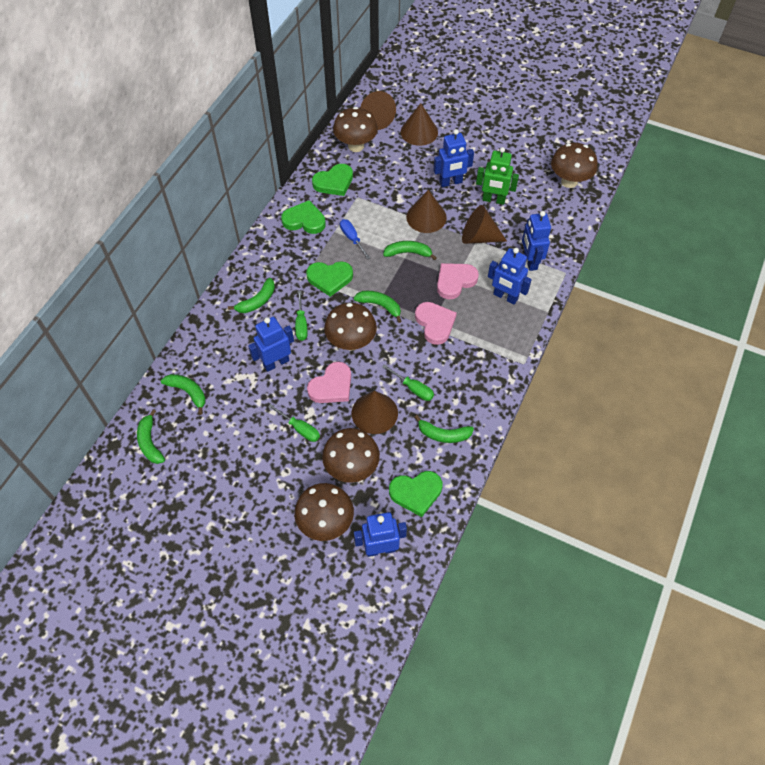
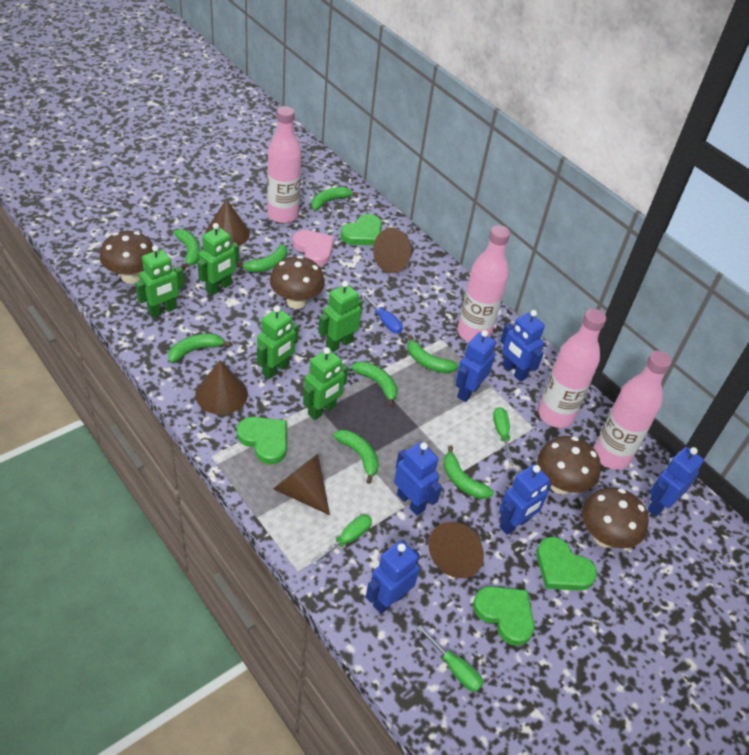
blue robot: 5 -> 6
brown mushroom: 5 -> 4
green banana: 6 -> 8
green robot: 1 -> 5
pink bottle: 0 -> 4
pink heart: 3 -> 1

